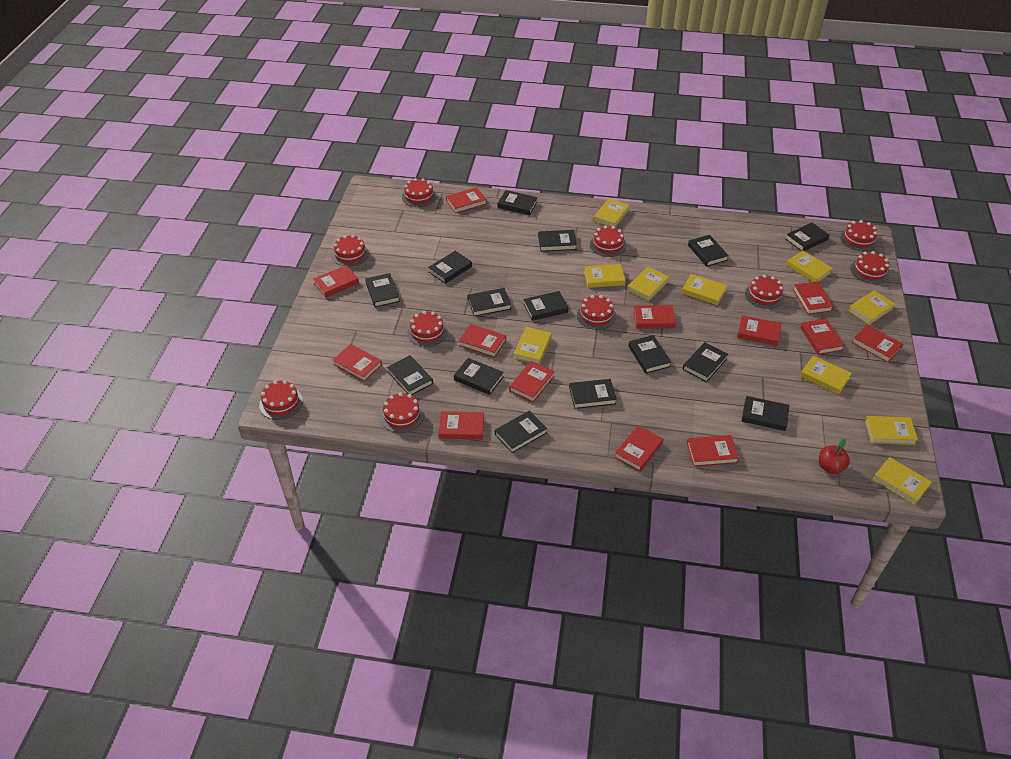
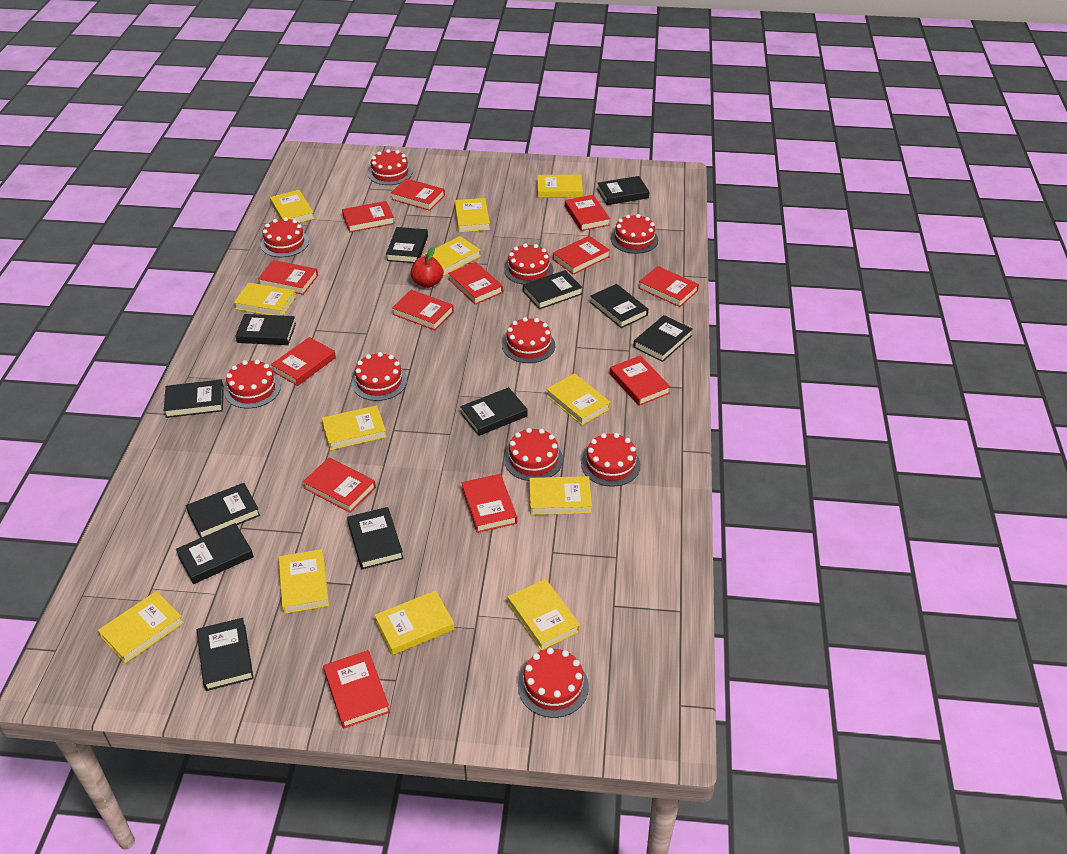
black book: 15 -> 12
yellow book: 10 -> 12

